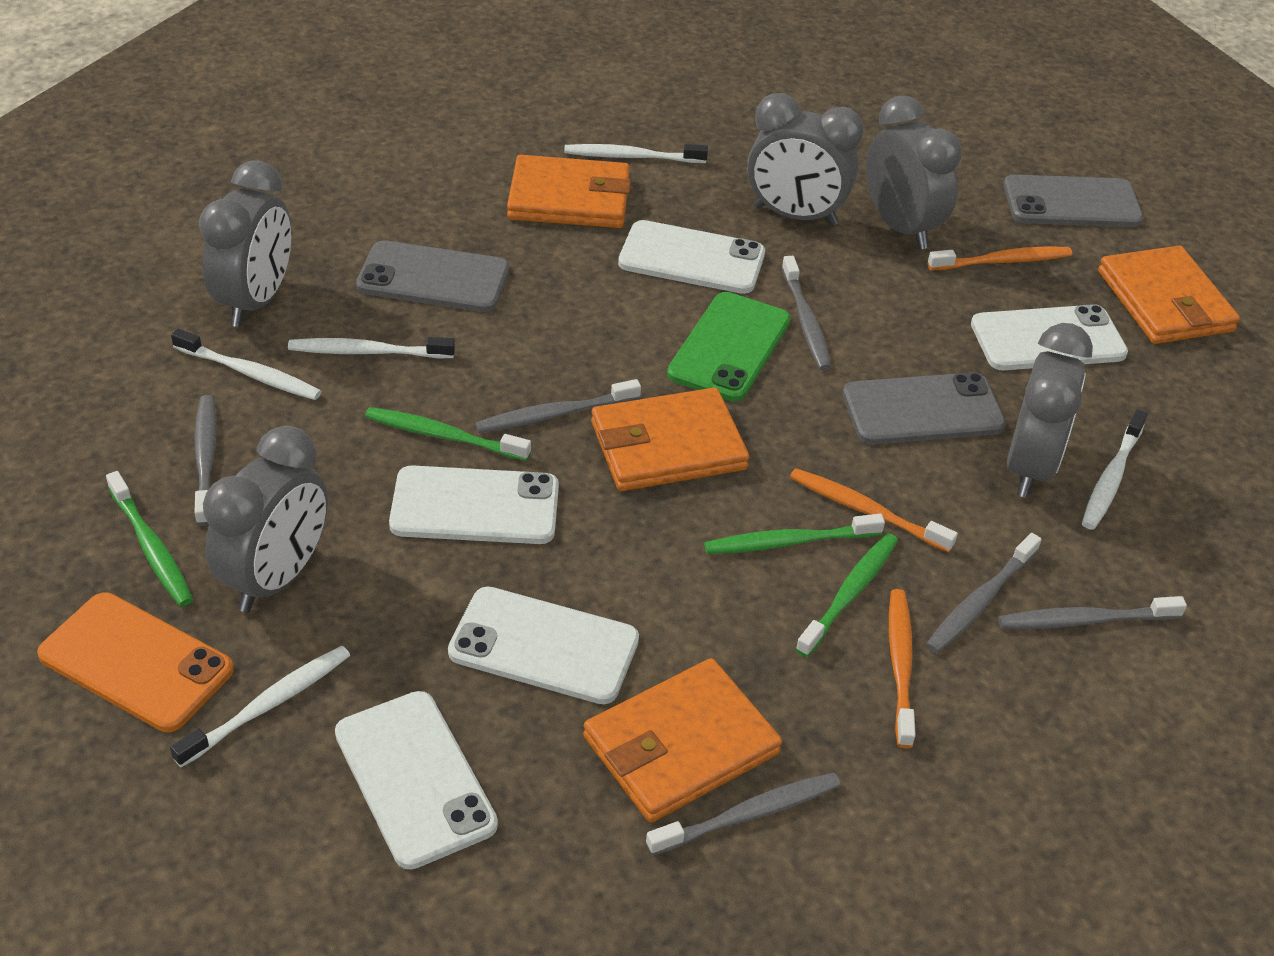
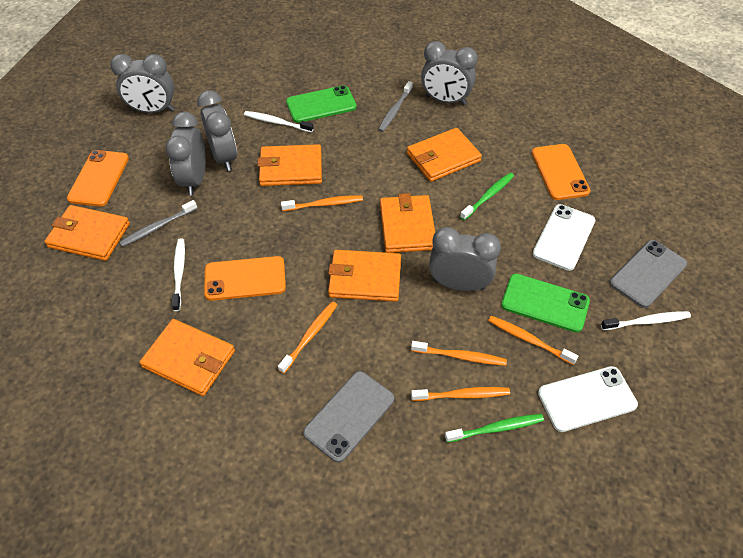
green phone: 1 -> 2
green toothbrush: 4 -> 2
grey phone: 3 -> 2
grey toothbrush: 6 -> 2
orange phone: 1 -> 3
orange toothbrush: 3 -> 5
orange wallet: 4 -> 6
white phone: 5 -> 2
white toothbrush: 5 -> 3

